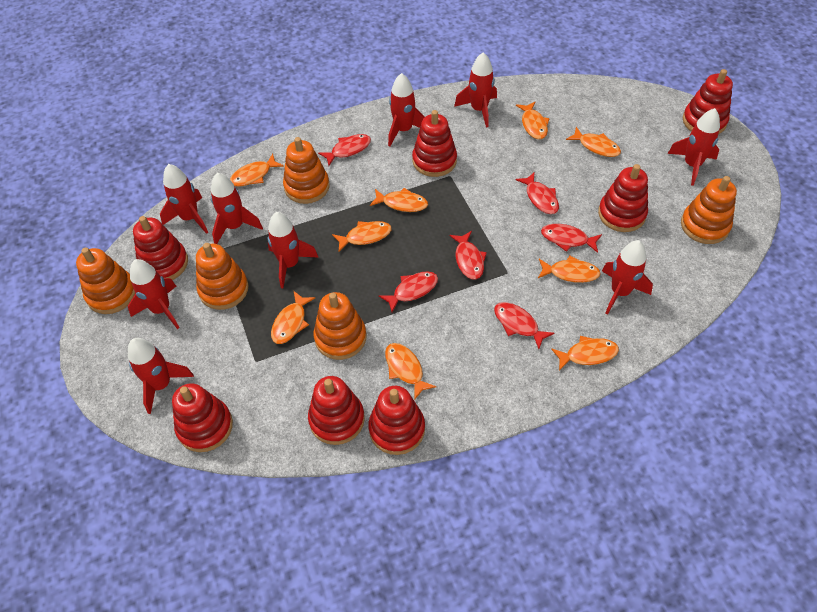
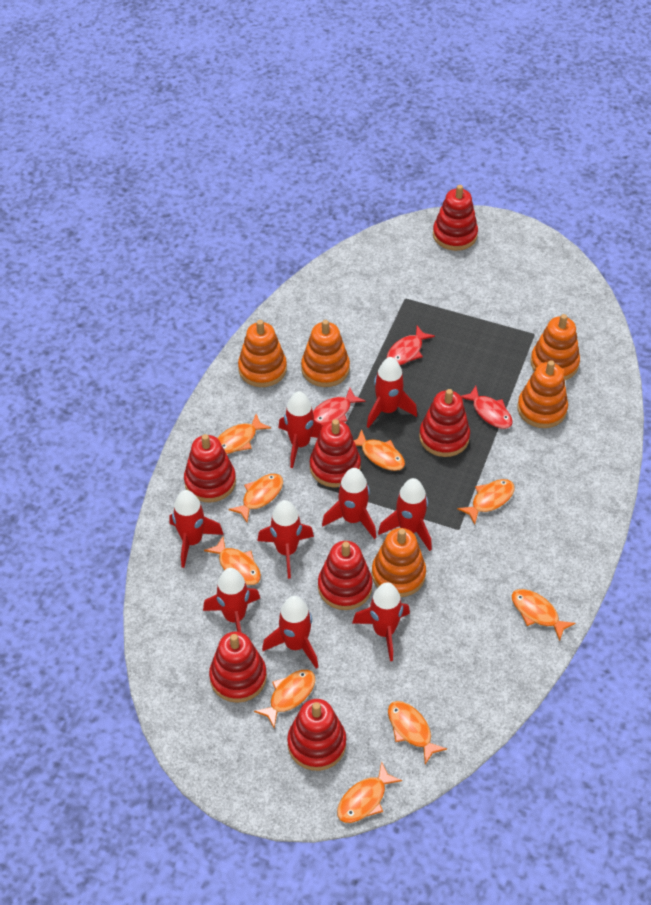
red fish: 6 -> 3

